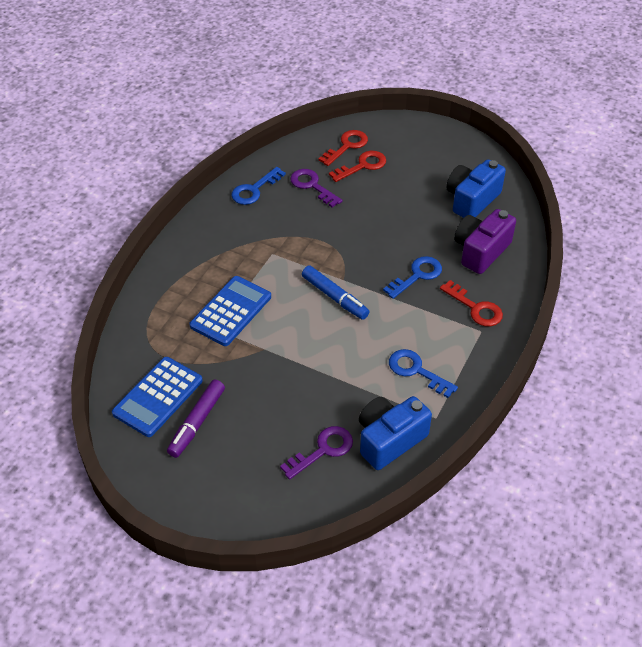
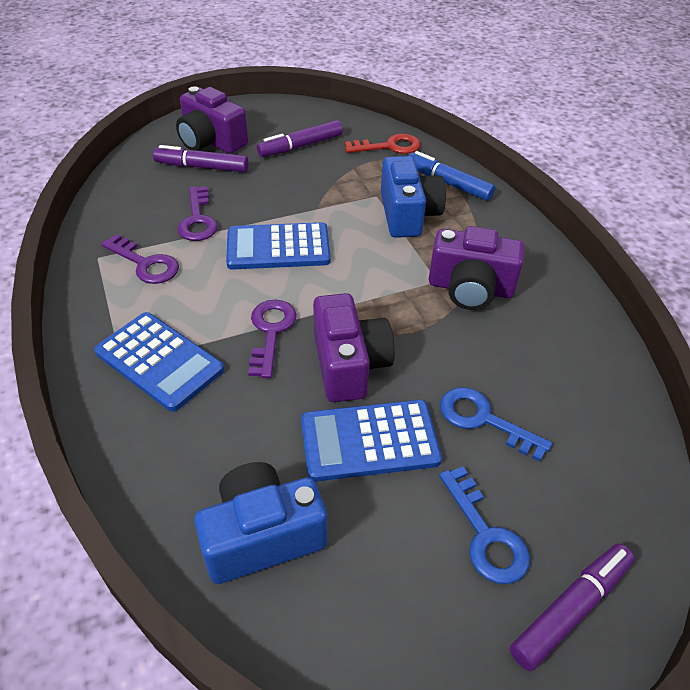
blue calculator: 2 -> 3
blue key: 3 -> 2
purple camera: 1 -> 3
purple key: 2 -> 3
purple marker: 1 -> 3
red key: 3 -> 1

